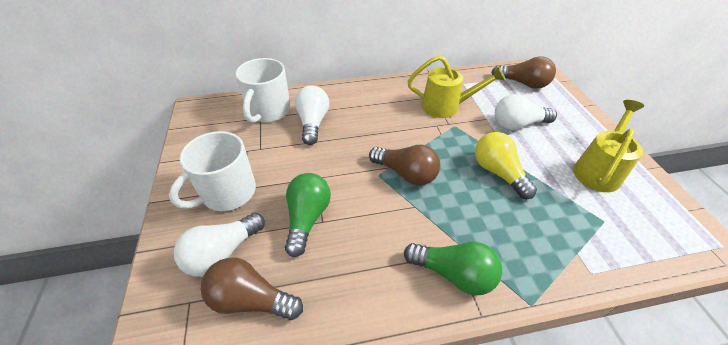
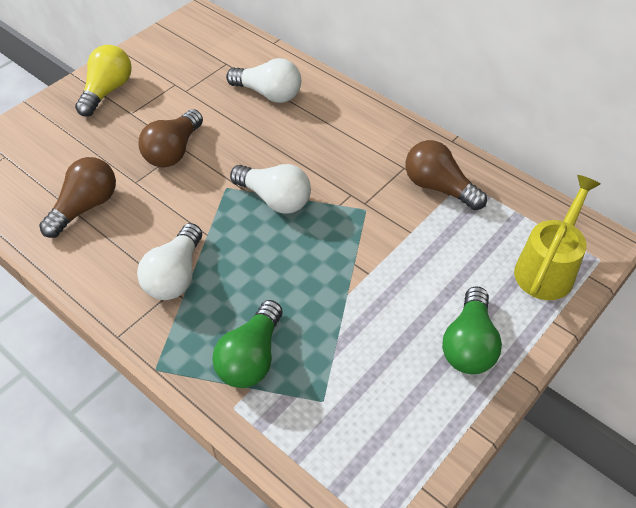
white mug: 2 -> 0
yellow watering can: 2 -> 1

